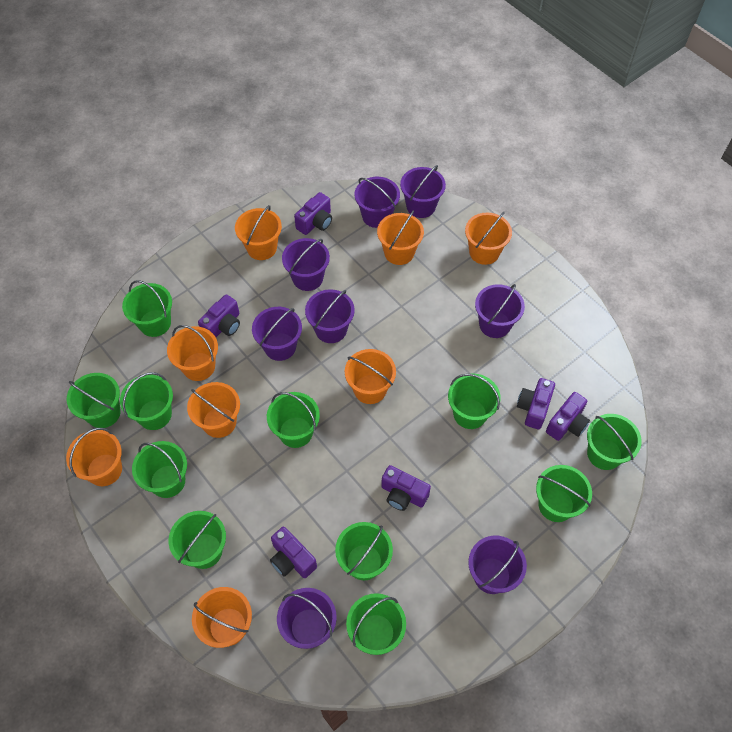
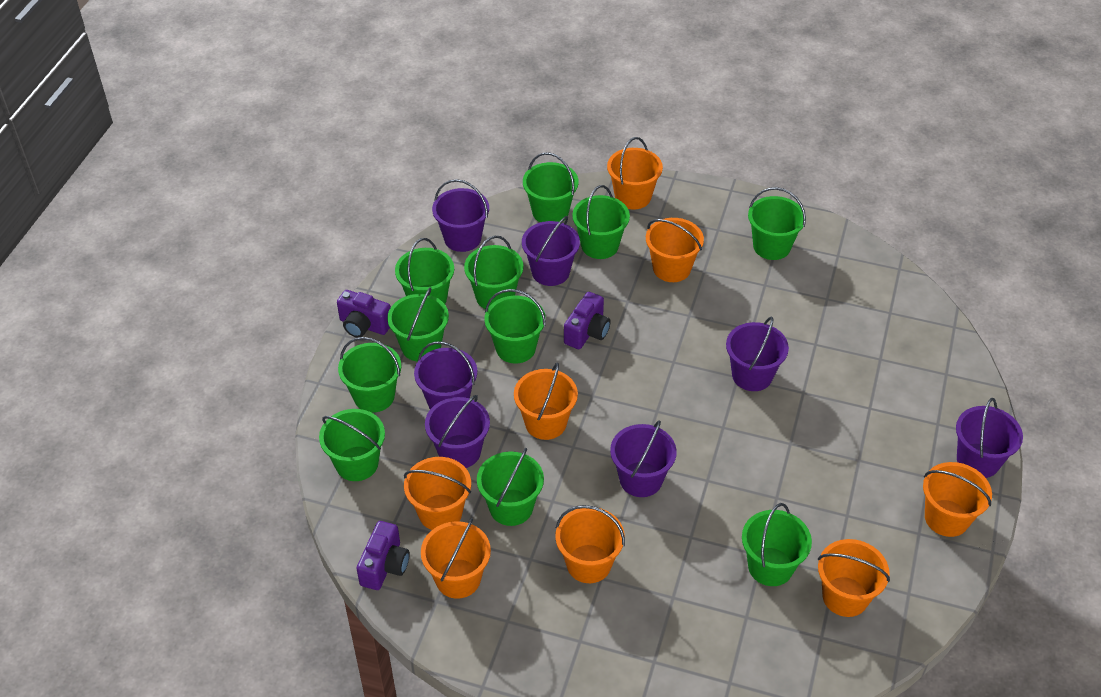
purple bucket: 8 -> 7
purple camera: 6 -> 3

